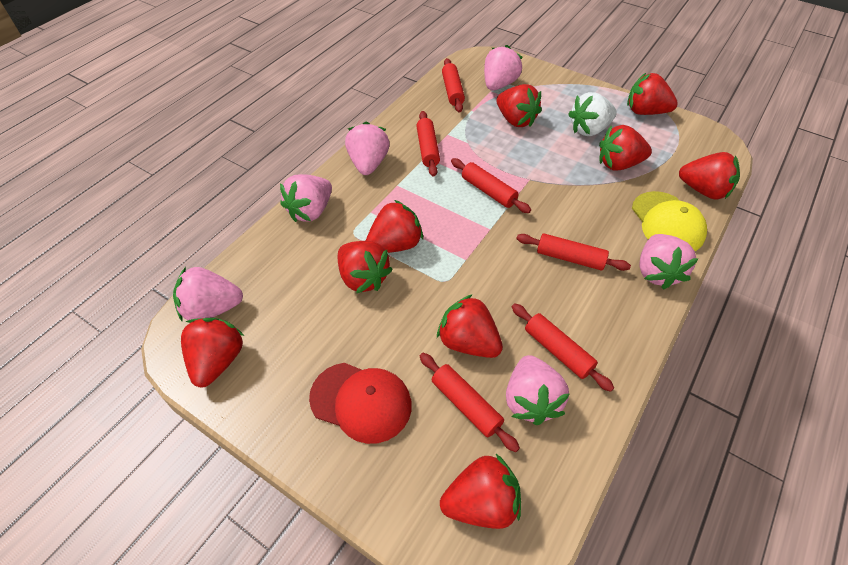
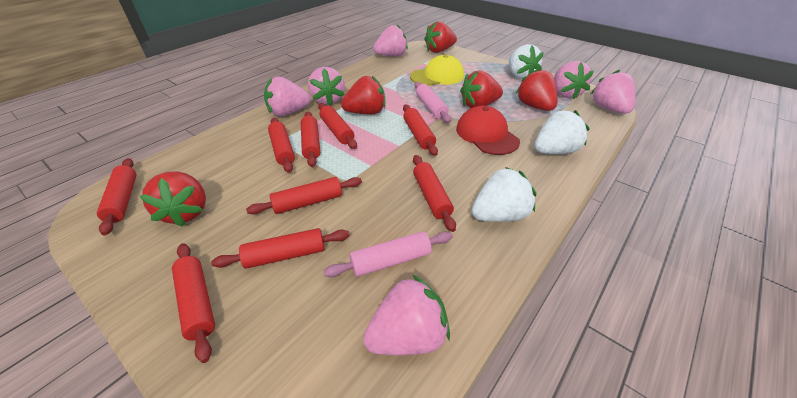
pink rolling pin: 0 -> 2
red rolling pin: 6 -> 9
red strawberry: 9 -> 5
white strawberry: 1 -> 3

